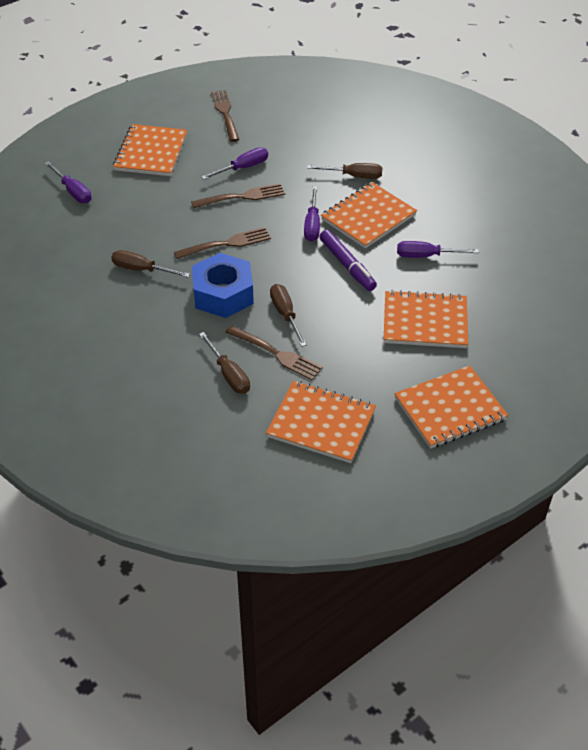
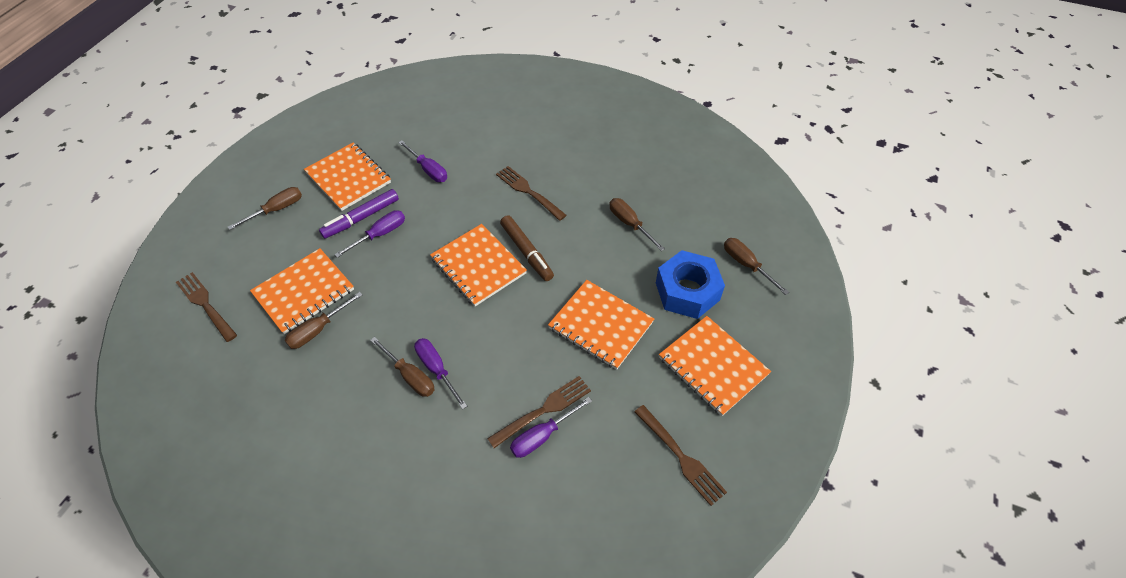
brown marker: 0 -> 1
brown screwdriver: 4 -> 5

